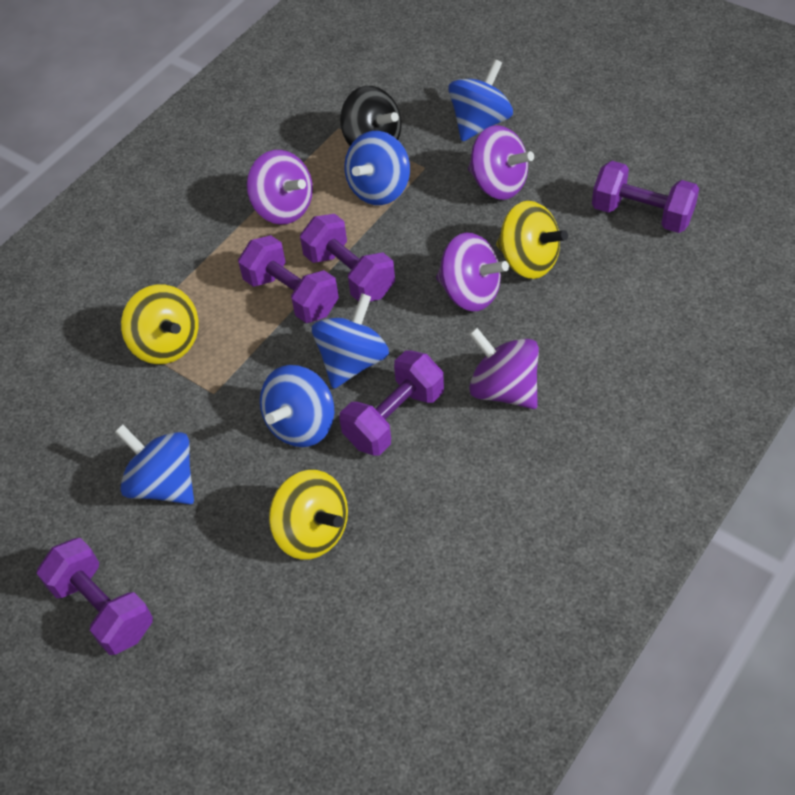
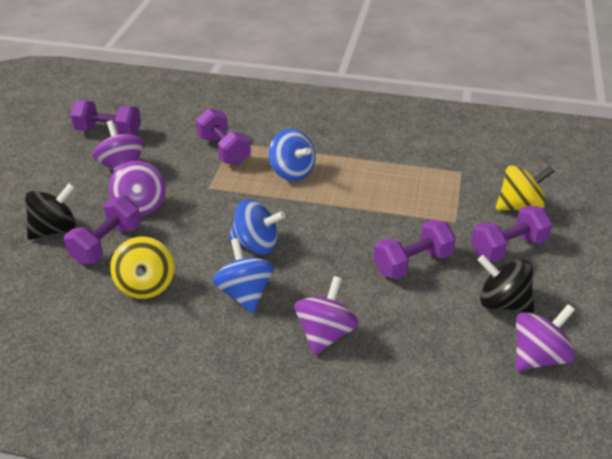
black spinning top: 1 -> 2
blue spinning top: 5 -> 3
yellow spinning top: 3 -> 2

